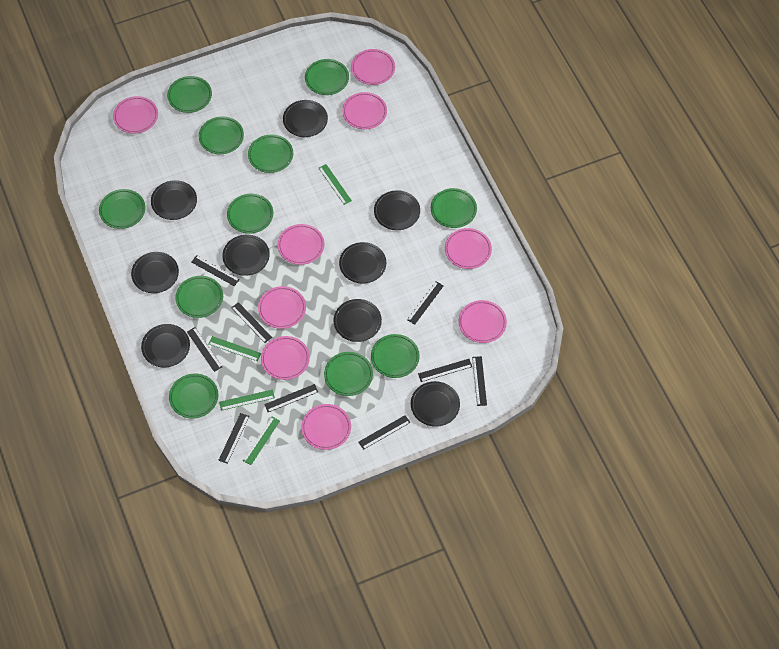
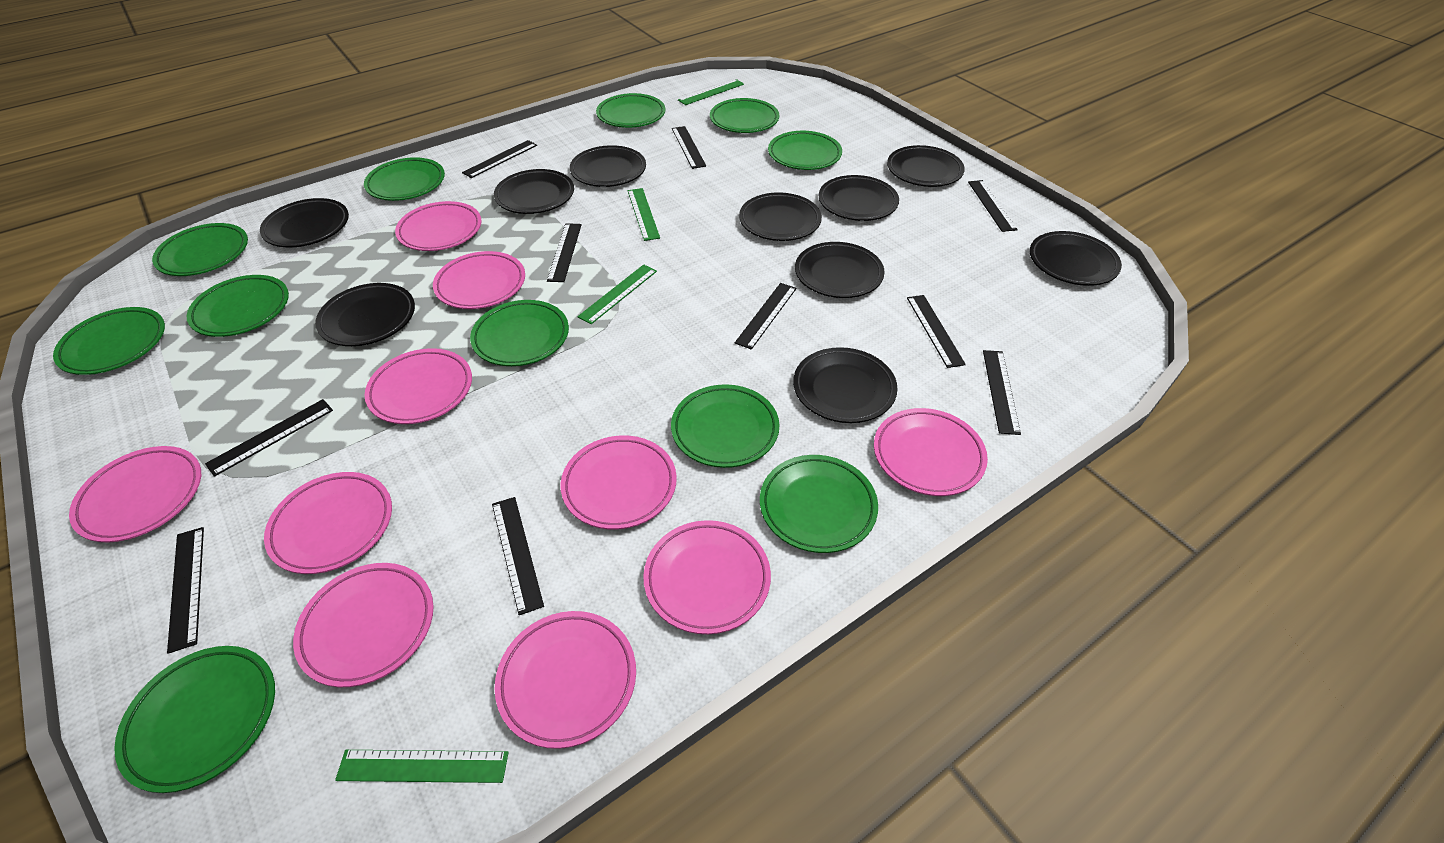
black plate: 9 -> 10
black ruler: 9 -> 10
pink plate: 9 -> 10

